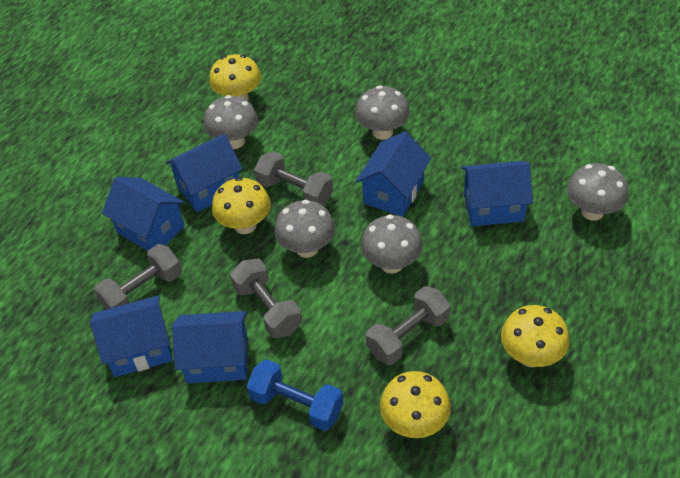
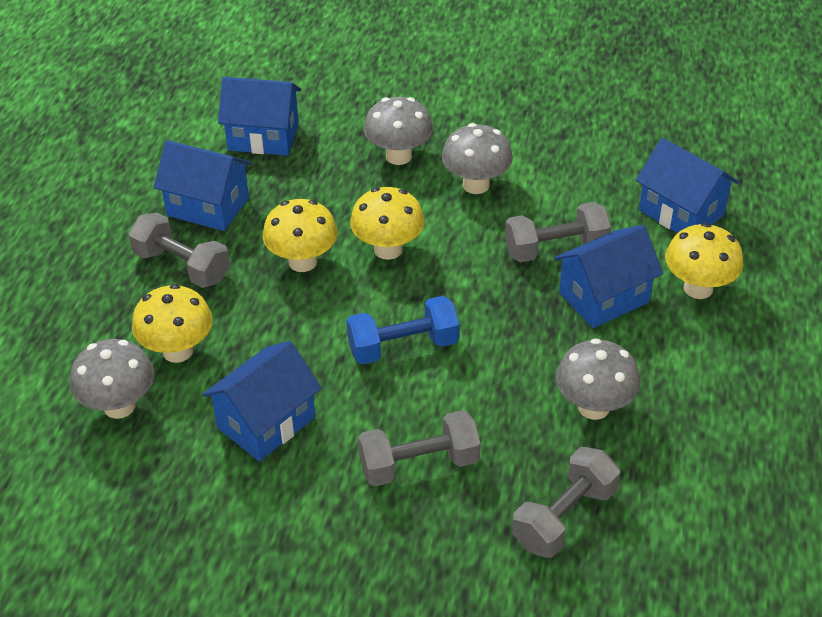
blue house: 6 -> 5
grey mushroom: 5 -> 4

